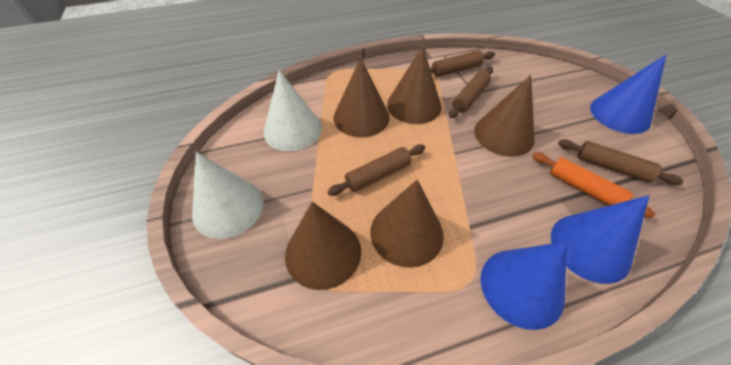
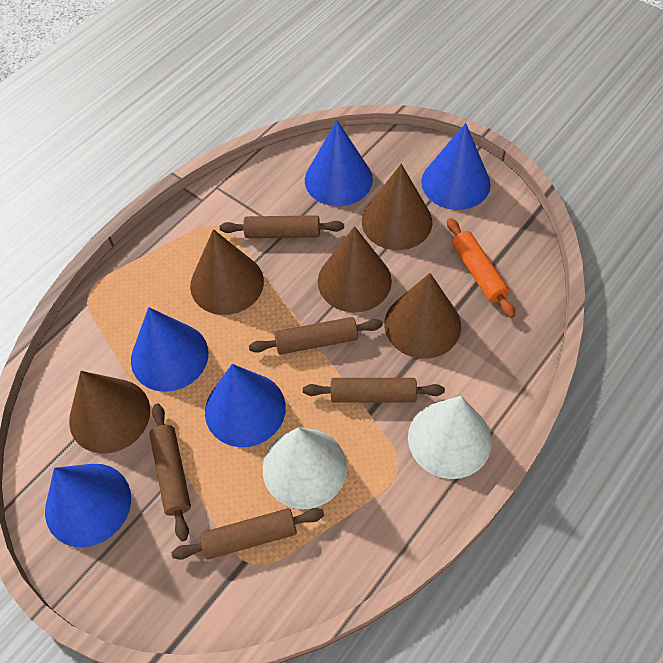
blue cone: 3 -> 5
brown rolling pin: 4 -> 5

